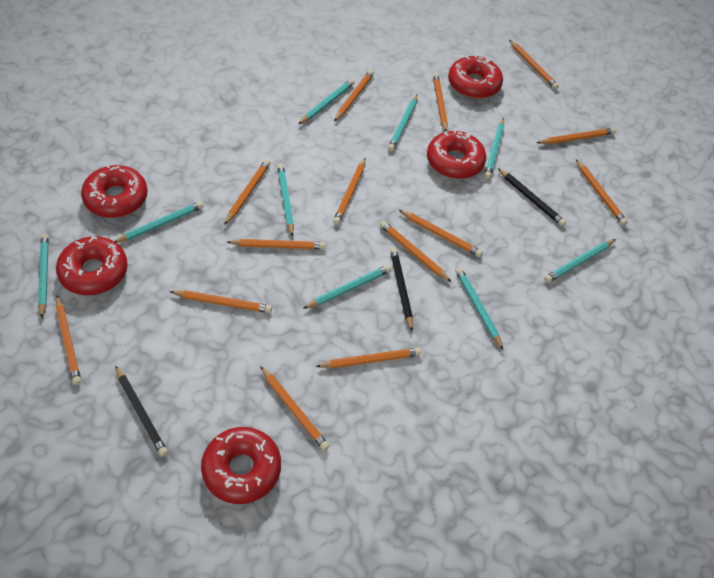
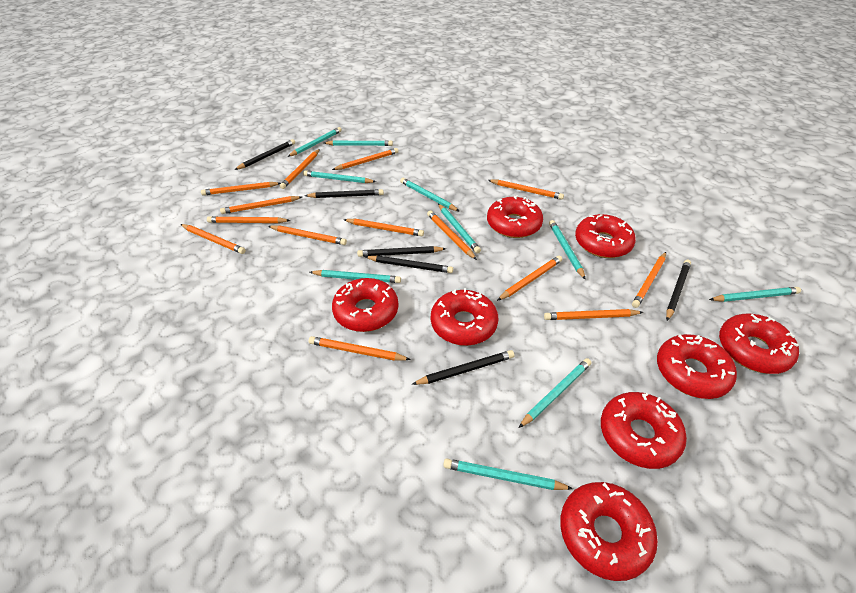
black pencil: 3 -> 6
red donut: 5 -> 8
turquoise pencil: 9 -> 10

